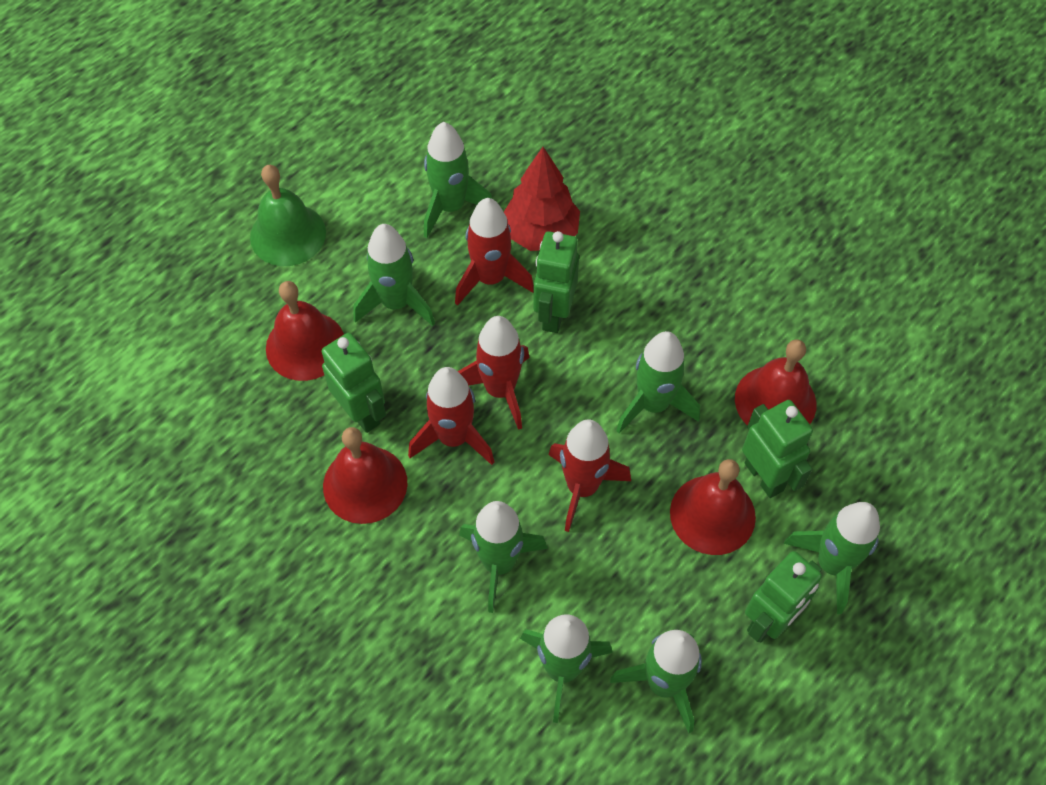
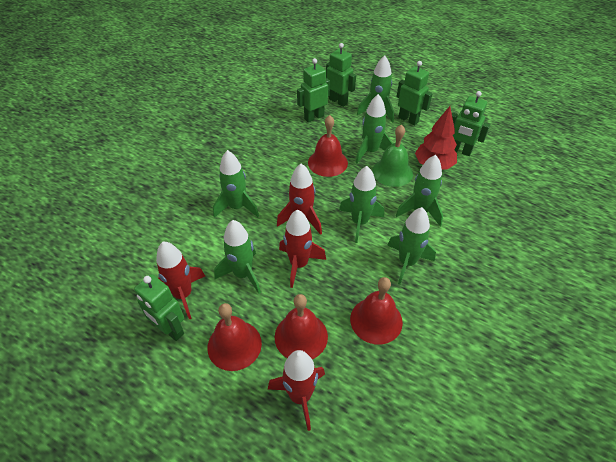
green robot: 4 -> 5

